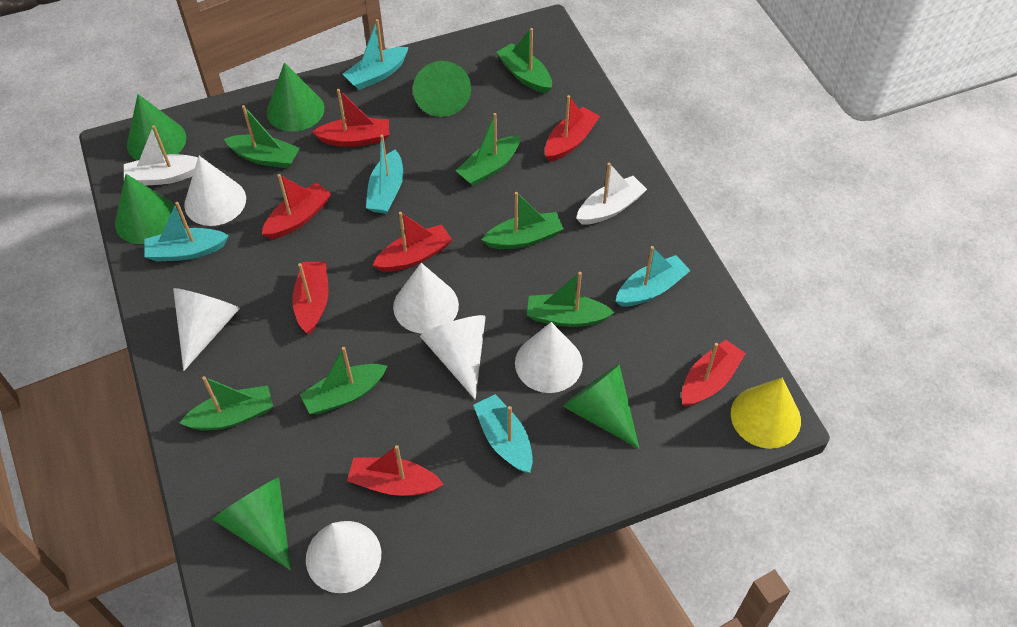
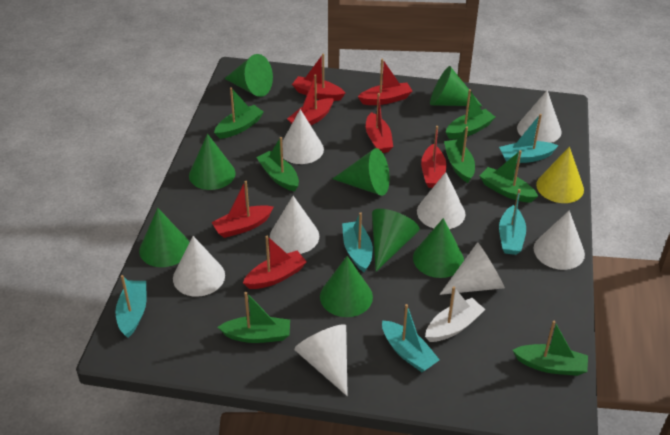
green cone: 6 -> 8
white boat: 2 -> 1
white cone: 6 -> 8

